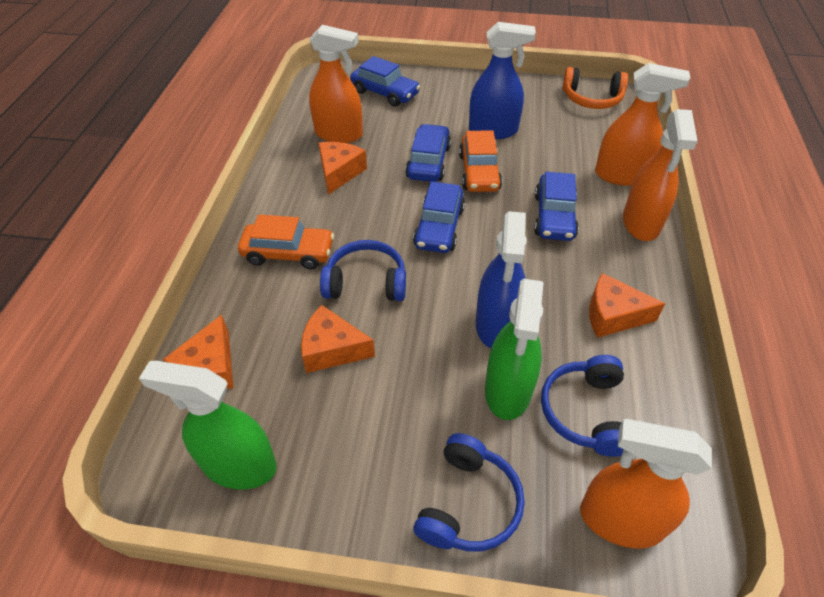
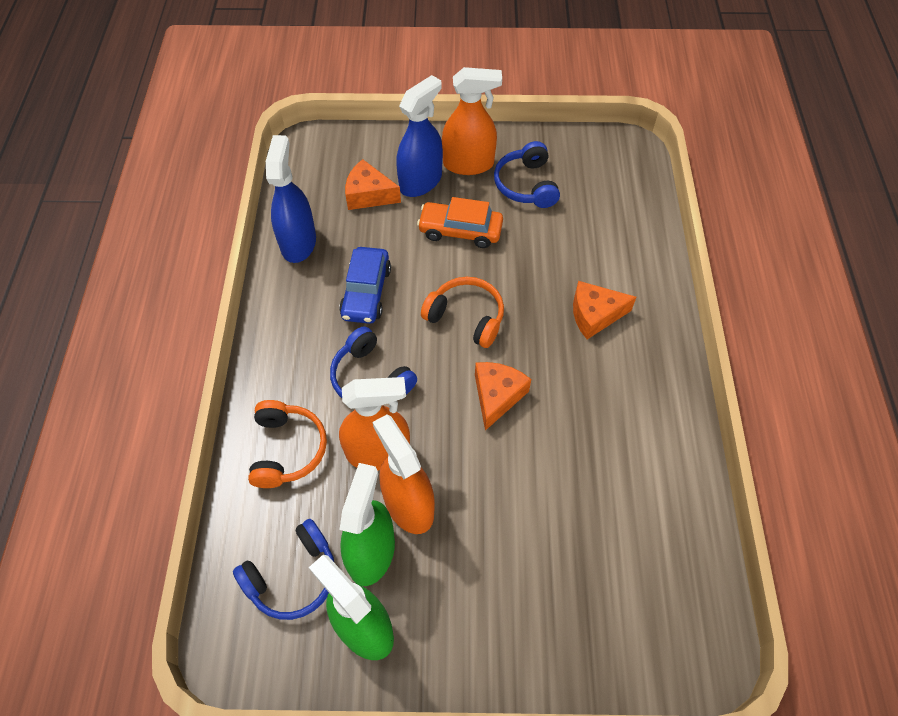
blue car: 4 -> 1
orange car: 2 -> 1
orange cheese: 4 -> 3
orange headphones: 1 -> 2
orange spray bottle: 4 -> 3

